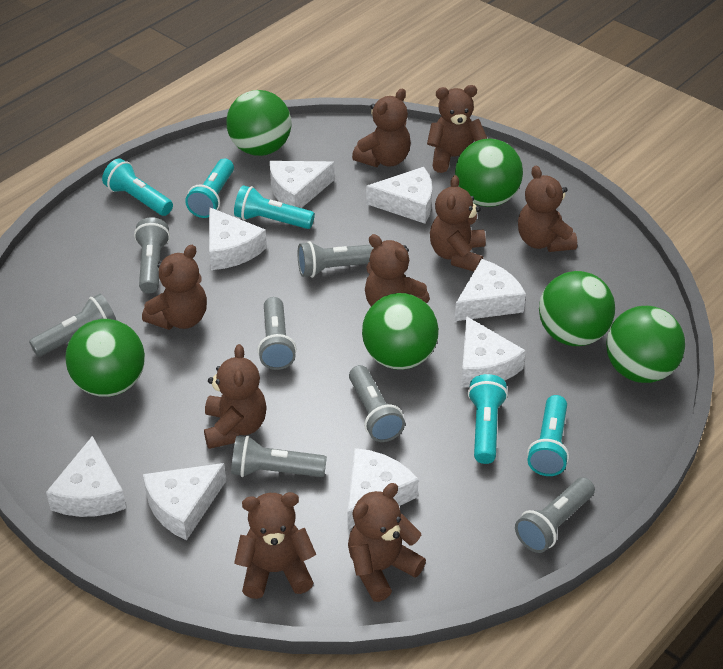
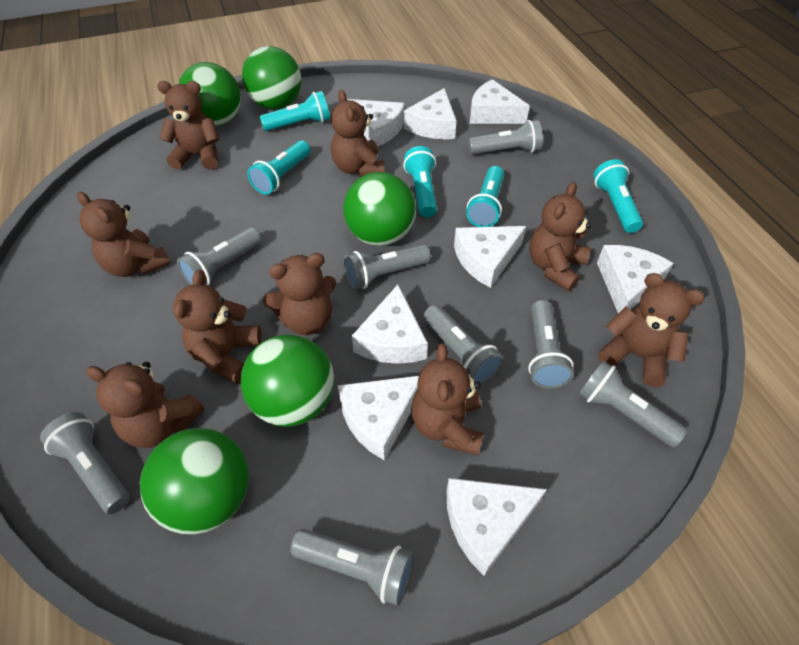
green ball: 6 -> 5
grey flashlight: 7 -> 8

